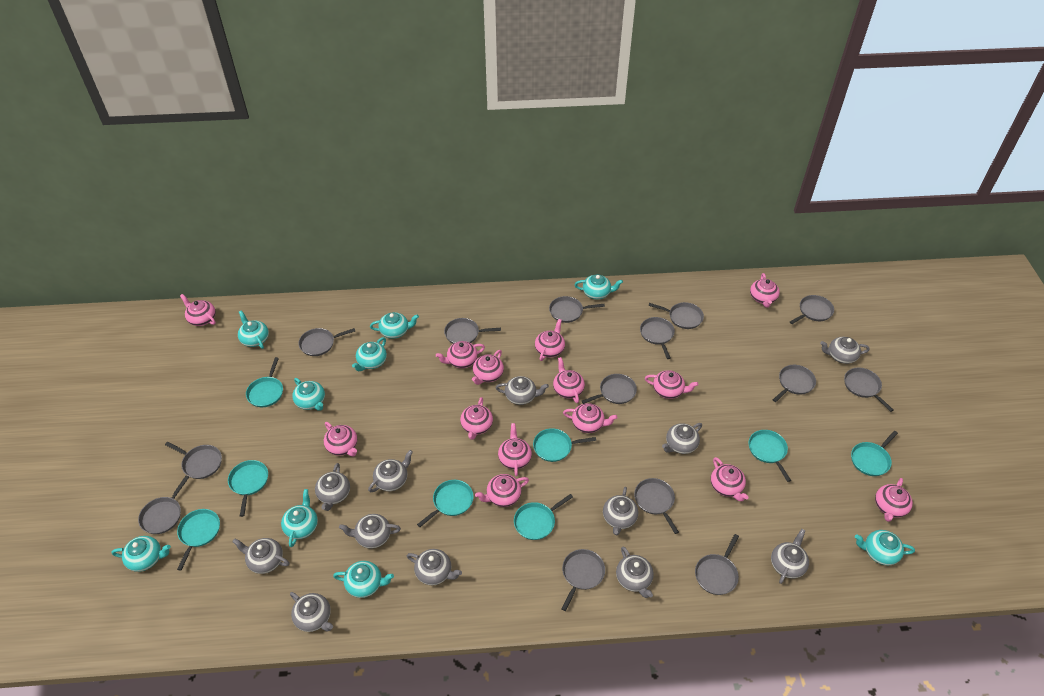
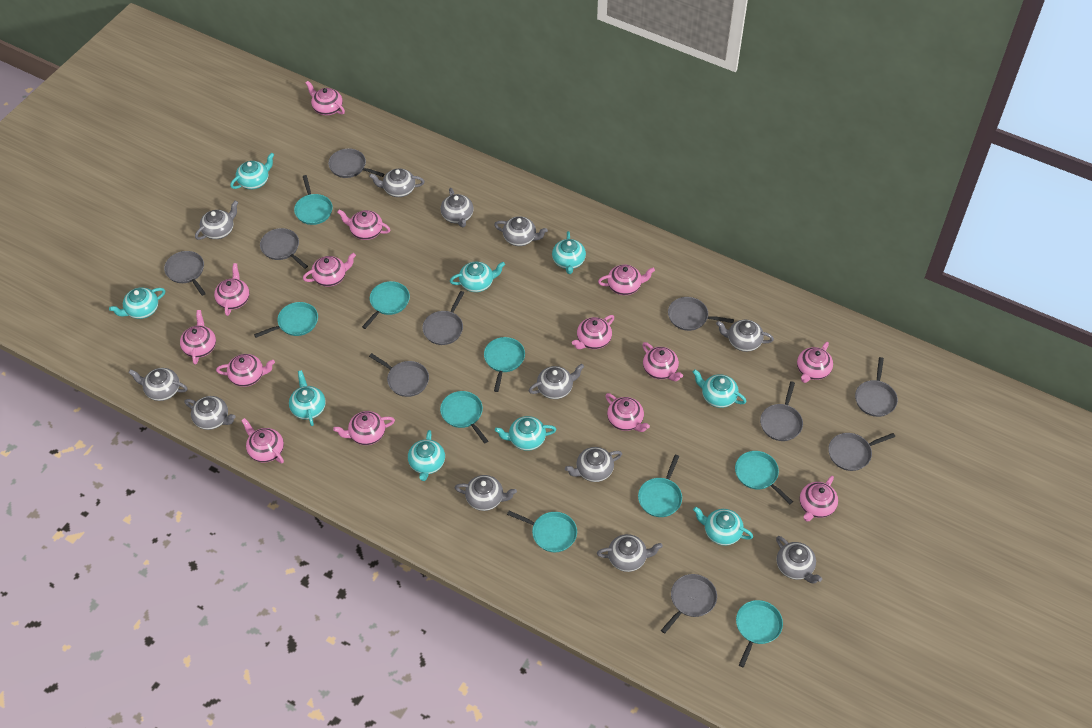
grey pan: 14 -> 10
turquoise pan: 8 -> 9

